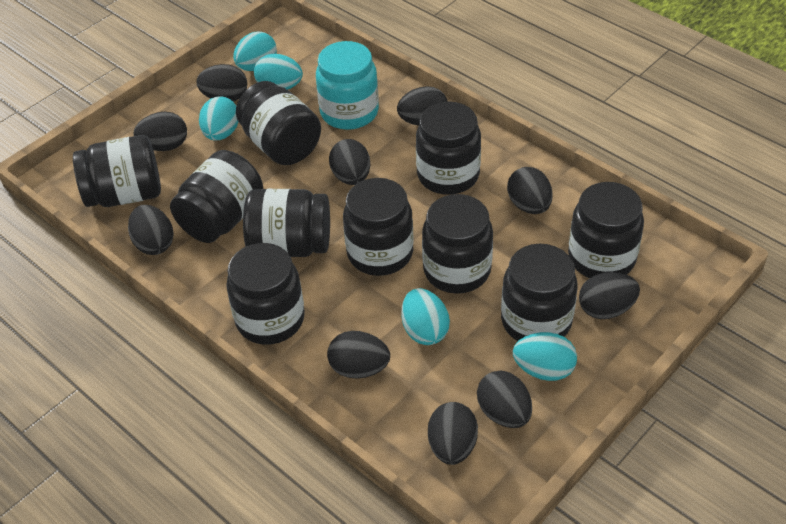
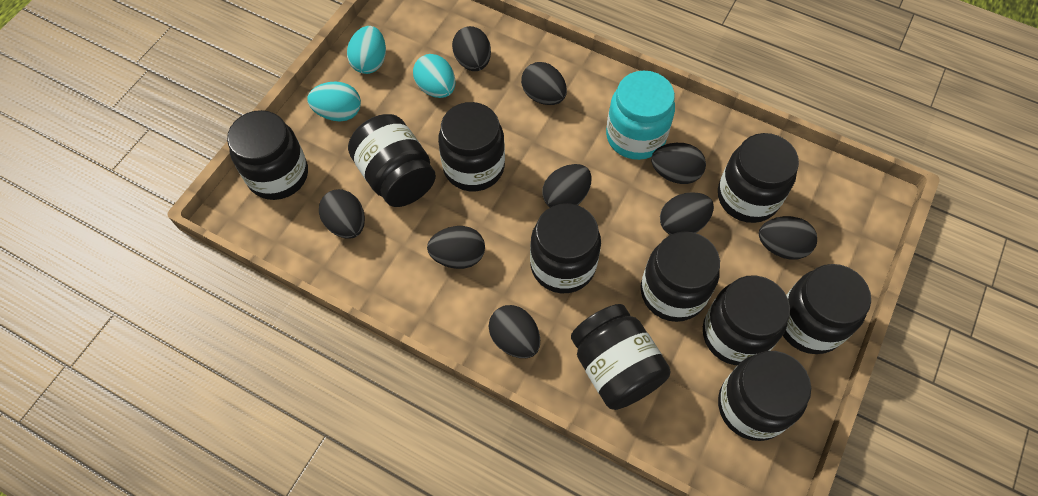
black egg: 10 -> 9
turquoise egg: 5 -> 3

